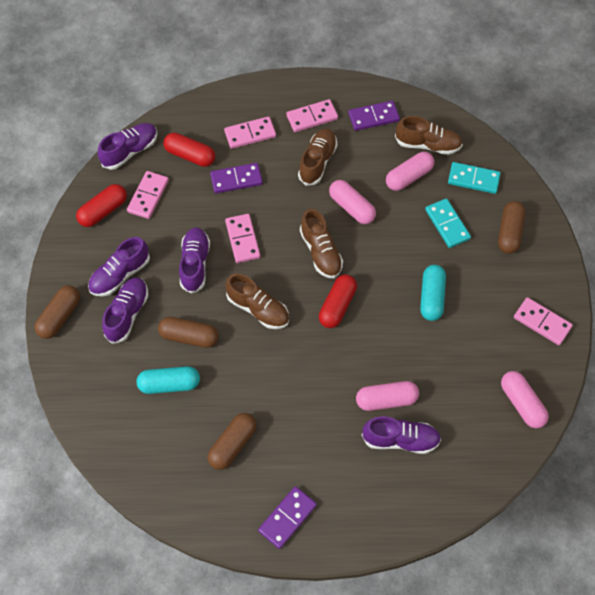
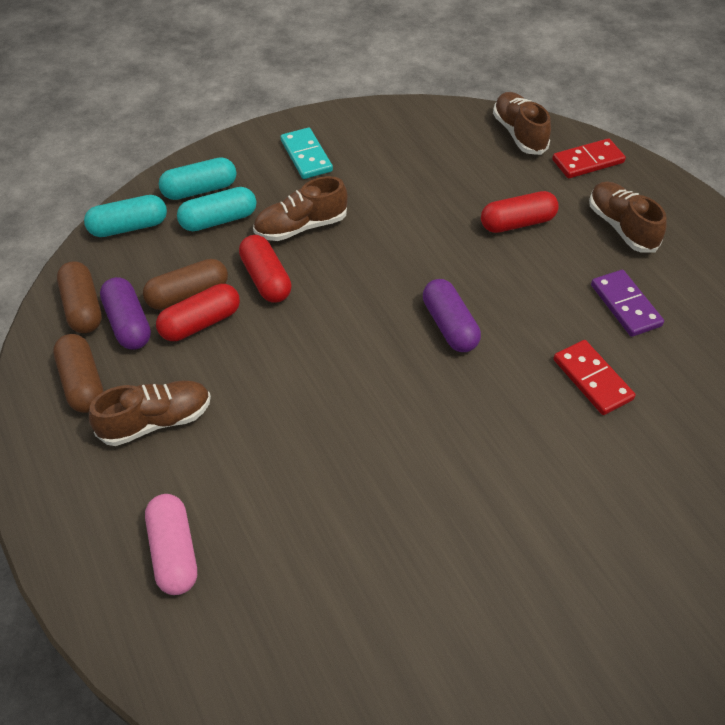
brown capsule: 4 -> 3
pink capsule: 4 -> 1
pink domino: 5 -> 0
purple capsule: 0 -> 2
purple domino: 3 -> 1
purple shoe: 5 -> 0
red domino: 0 -> 2
turquoise capsule: 2 -> 3
turquoise domino: 2 -> 1

